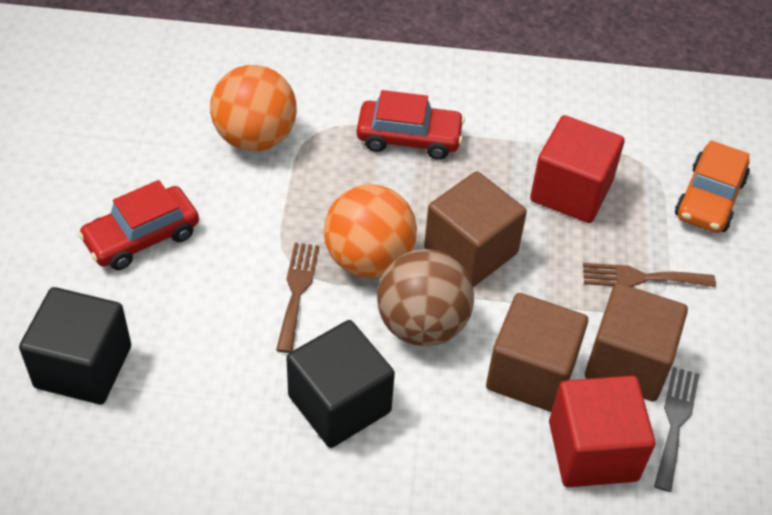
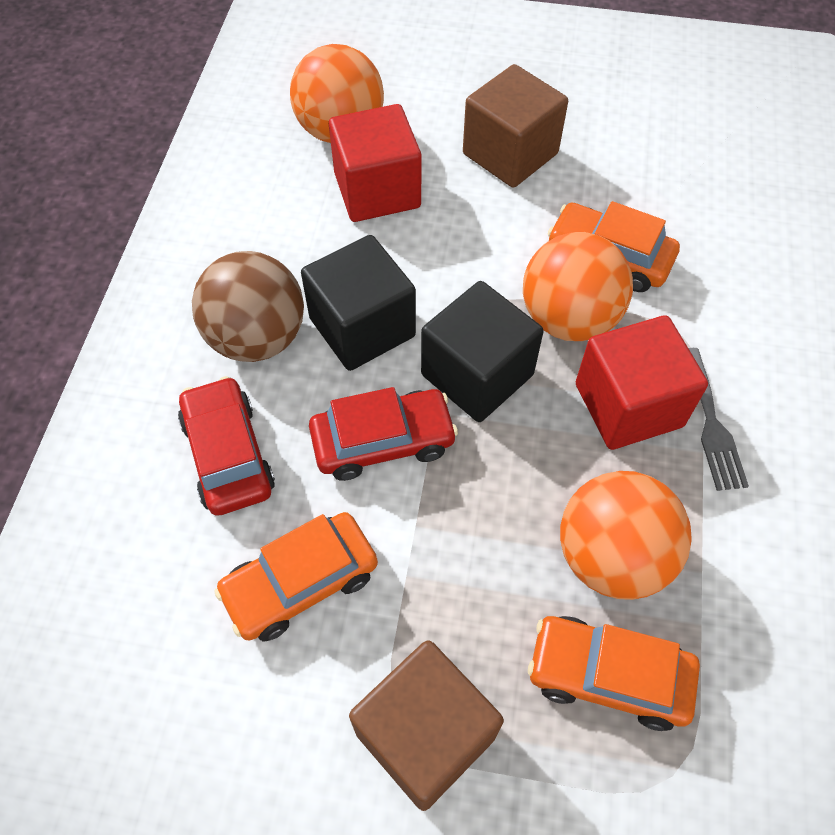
brown cube: 3 -> 2
brown fork: 2 -> 0
orange ball: 2 -> 3
orange car: 1 -> 3

